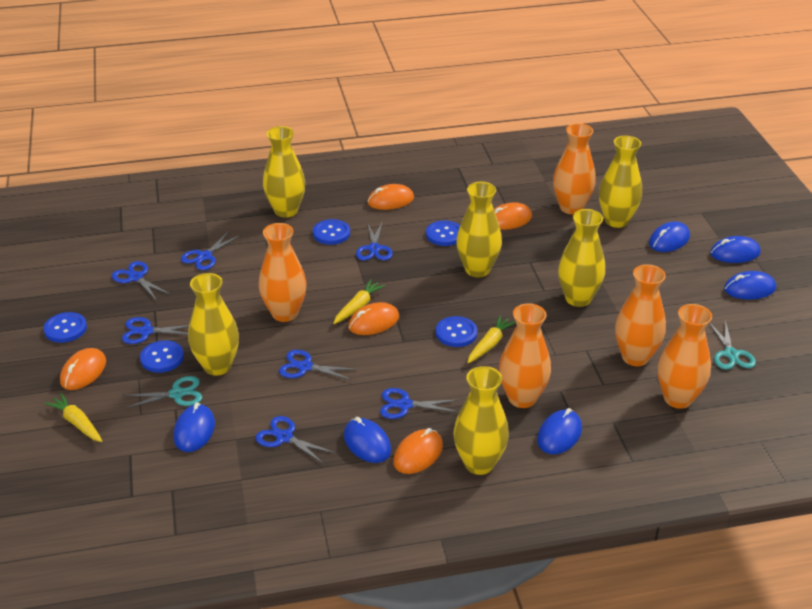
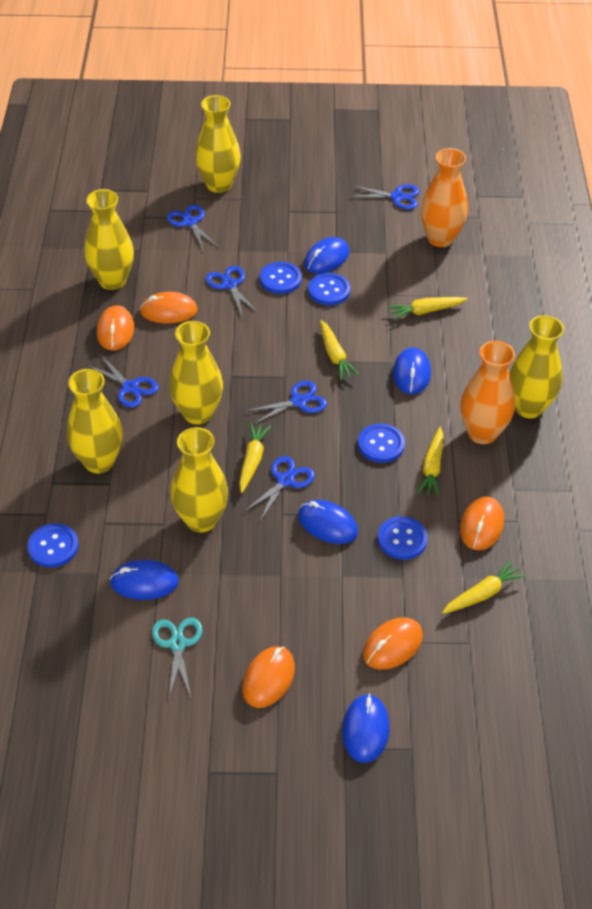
blue mouse: 6 -> 5
blue scissors: 7 -> 6
orange vase: 5 -> 2
turquoise scissors: 2 -> 1
yellow carrot: 3 -> 5

